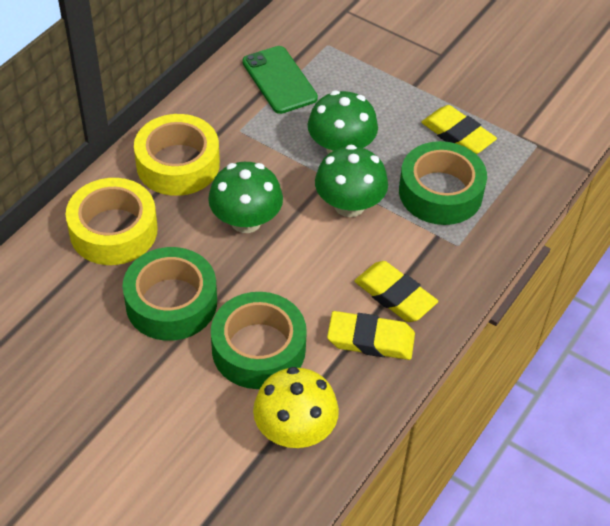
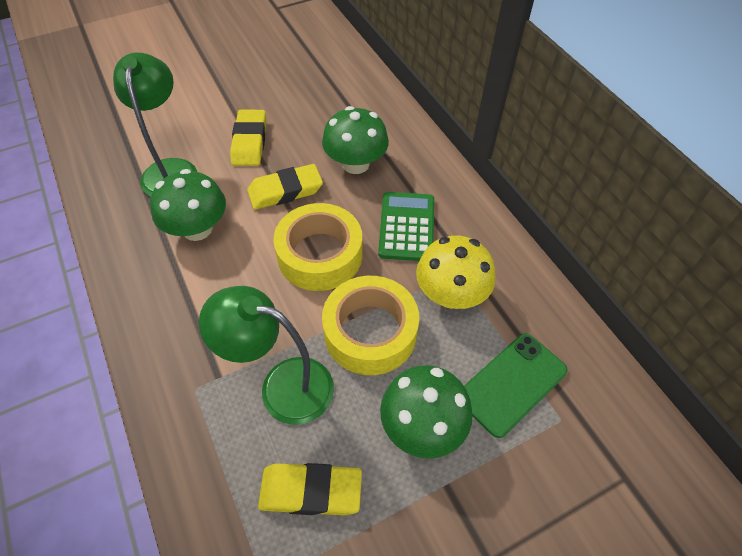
green calculator: 0 -> 1
green lamp: 0 -> 2
green tape: 3 -> 0

